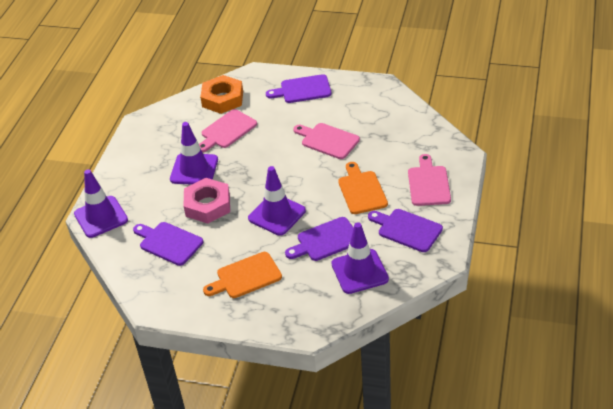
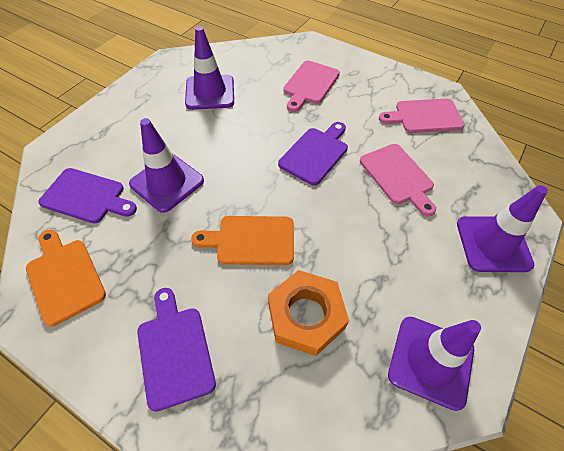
pink nut: 1 -> 0
purple cutting board: 4 -> 3

